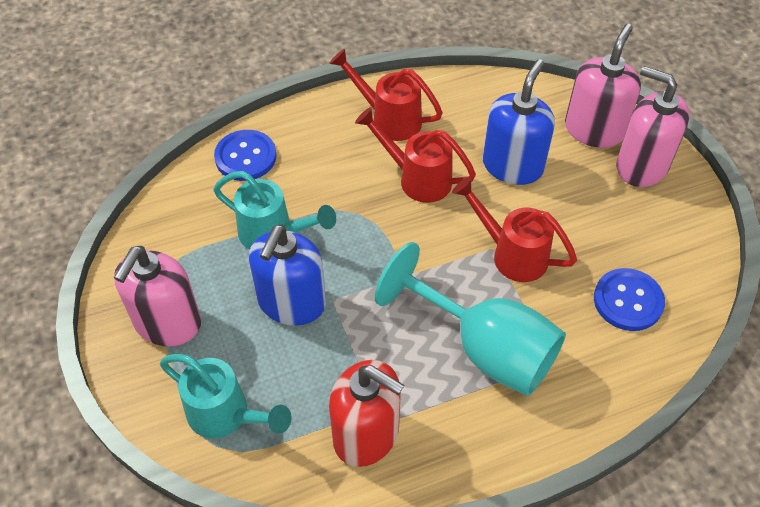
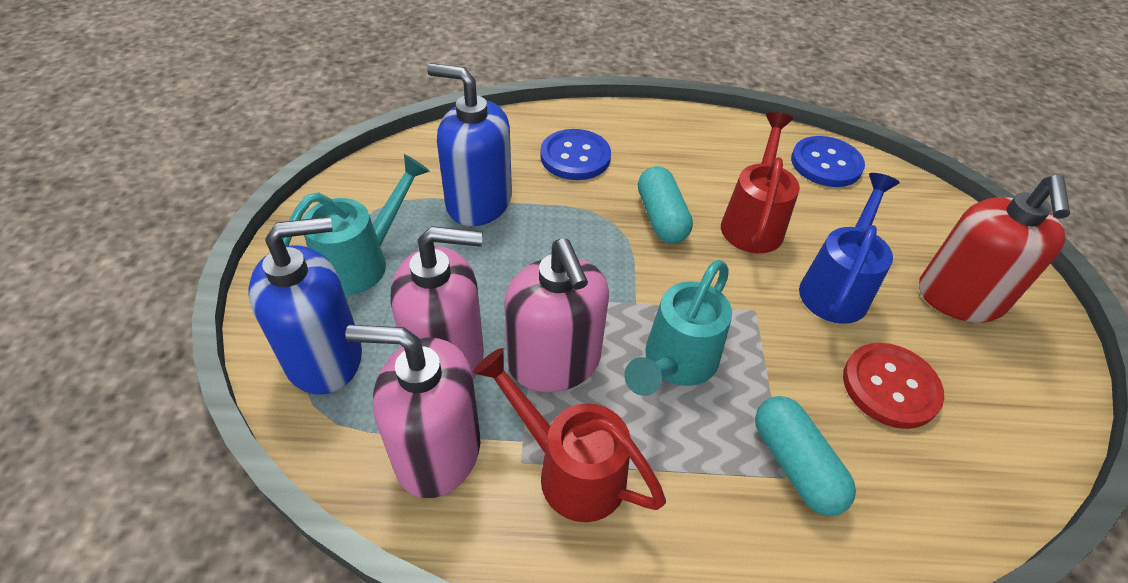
blue watering can: 0 -> 1
red button: 0 -> 1
red watering can: 3 -> 2
turquoise capsule: 0 -> 2
turquoise goblet: 1 -> 0

